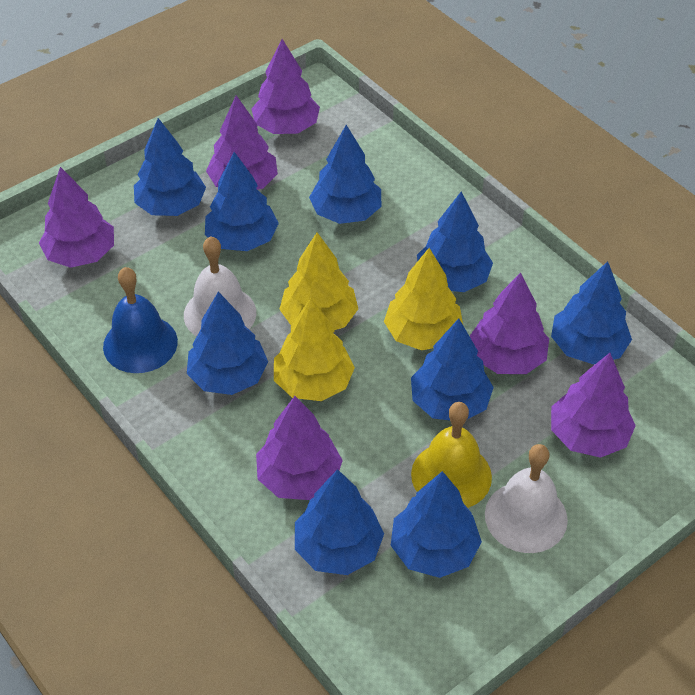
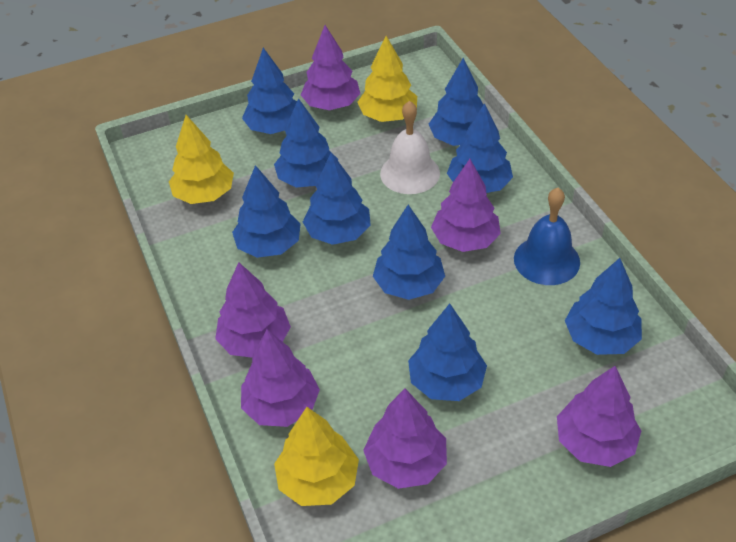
white bell: 2 -> 1
yellow bell: 1 -> 0

